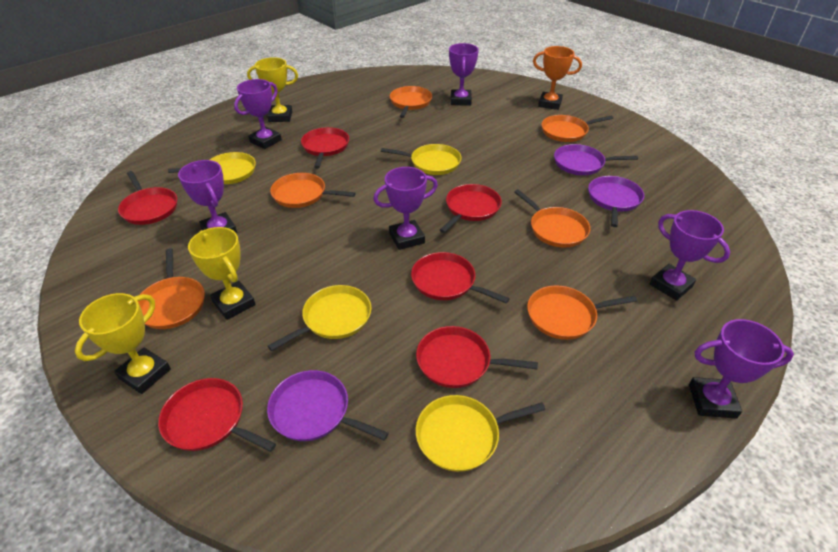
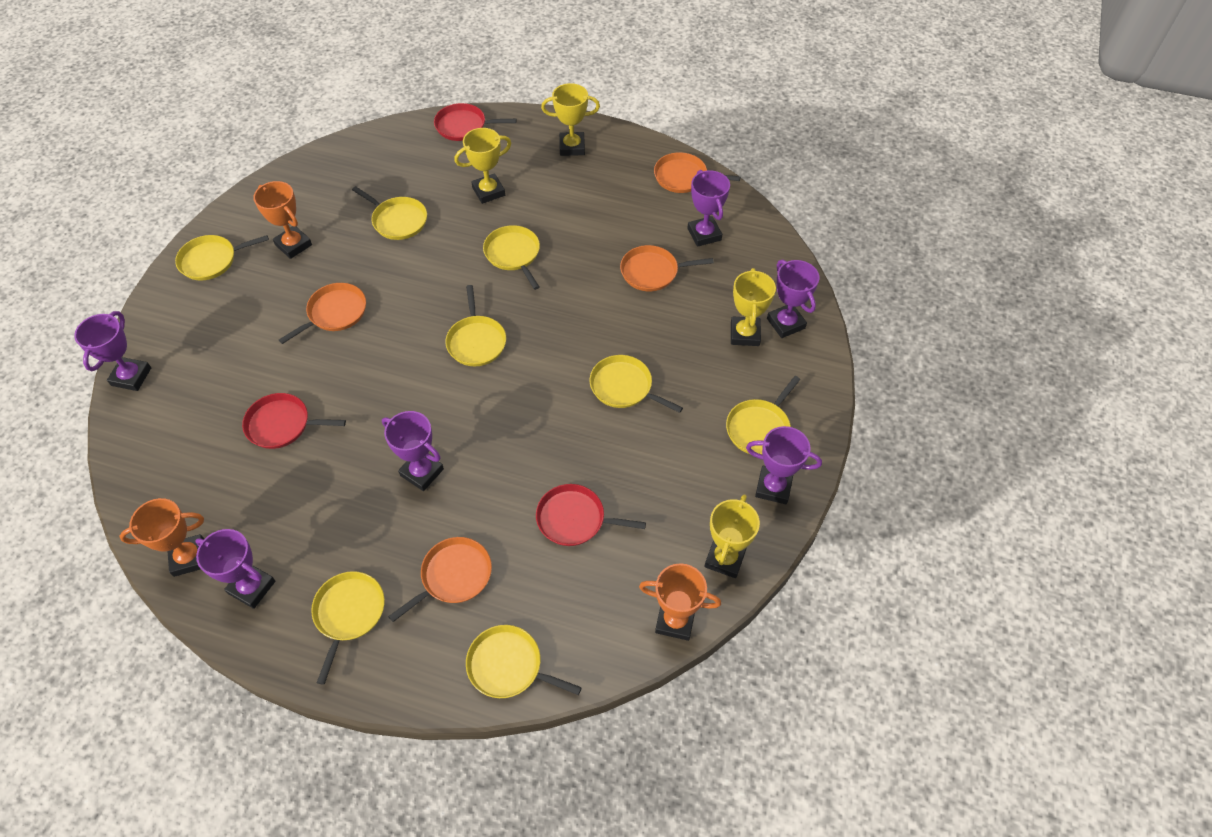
orange pan: 6 -> 4
orange trophy: 1 -> 3
purple pan: 3 -> 0
red pan: 6 -> 3
yellow pan: 4 -> 8
yellow trophy: 3 -> 4

